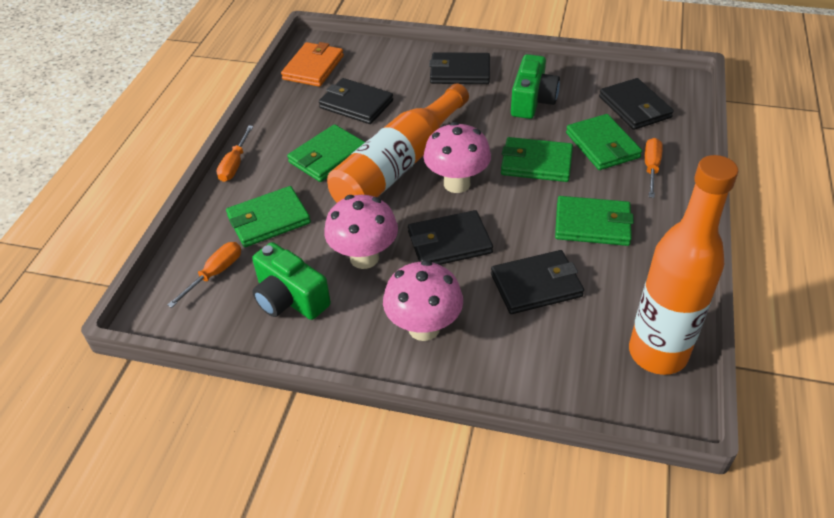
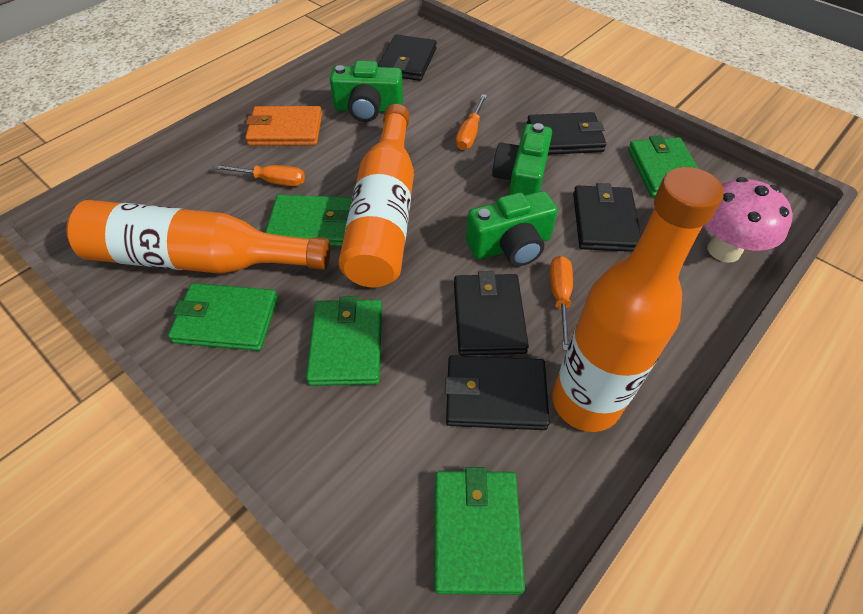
green camera: 2 -> 3
orange bottle: 2 -> 3
pink mushroom: 3 -> 1

